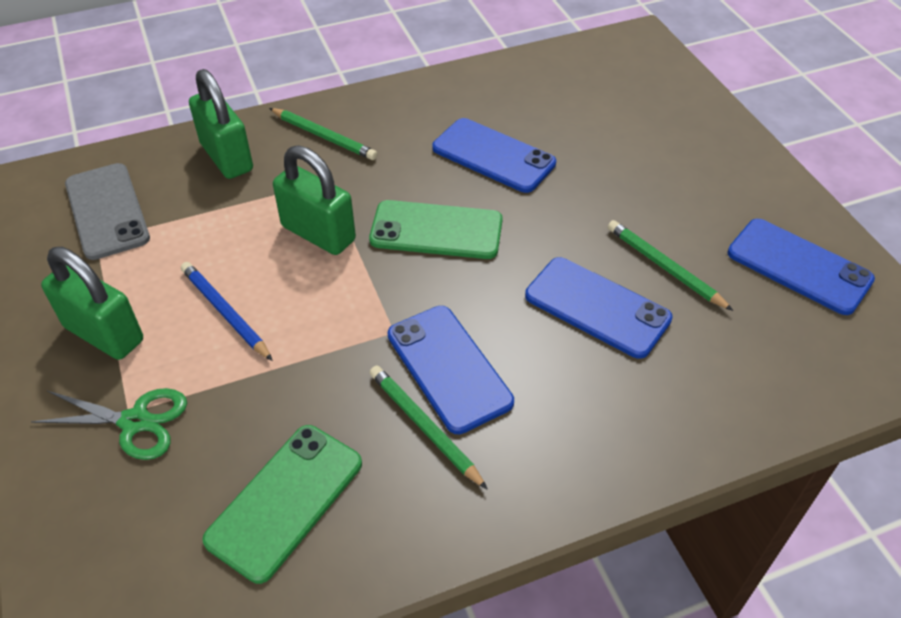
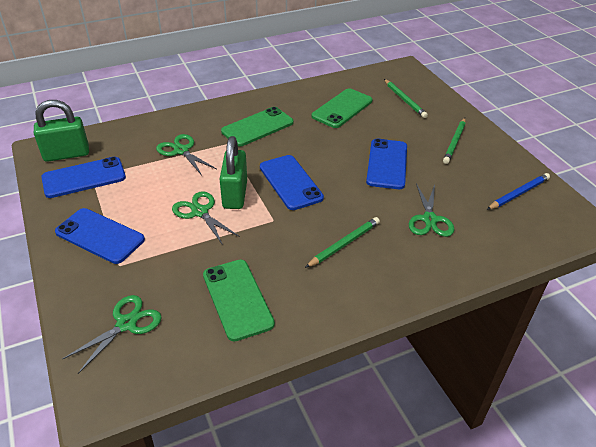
green padlock: 3 -> 2
green phone: 2 -> 3
green scissors: 1 -> 4
grey phone: 1 -> 0

